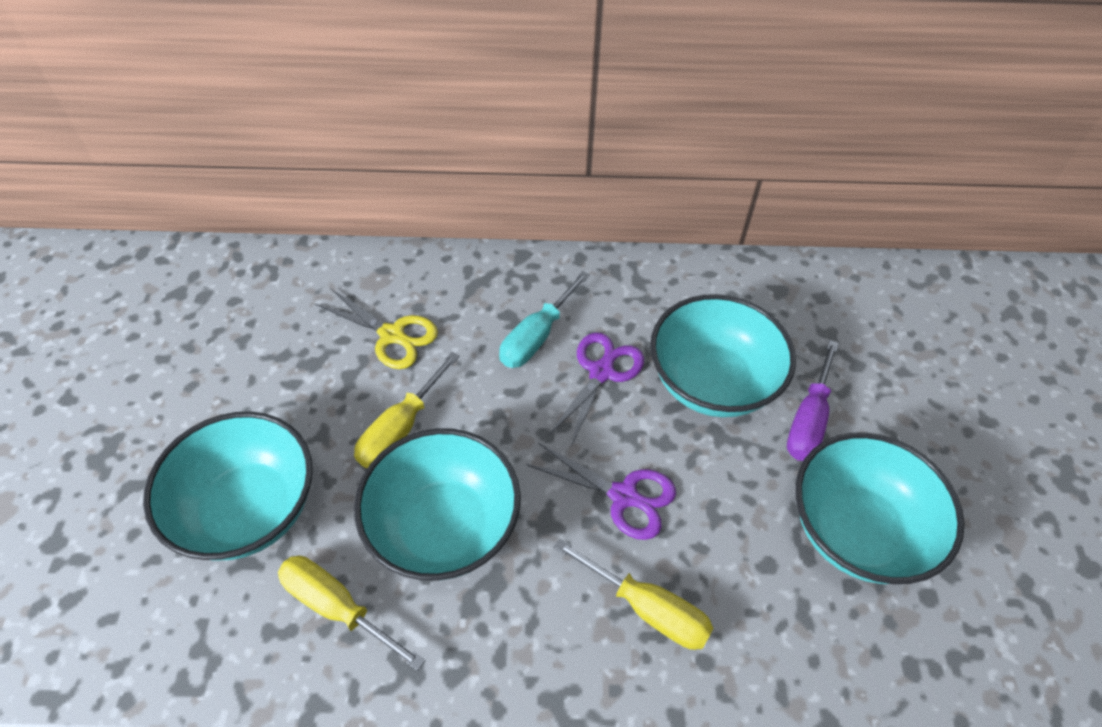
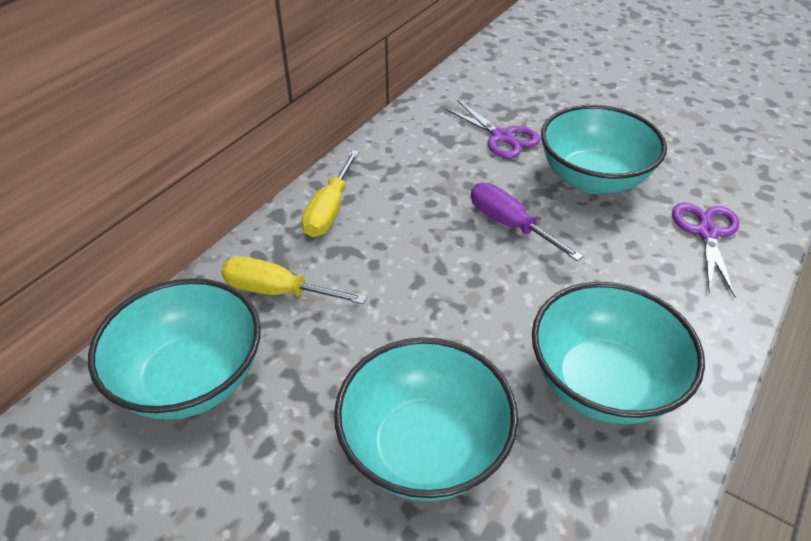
turquoise screwdriver: 1 -> 0
yellow scissors: 1 -> 0
yellow screwdriver: 3 -> 2

